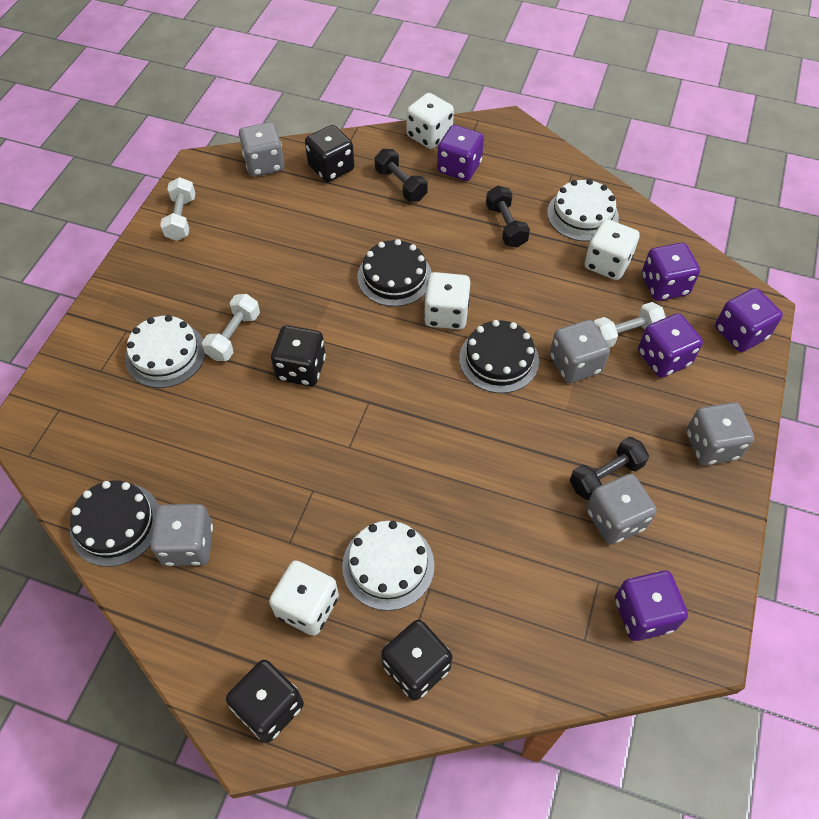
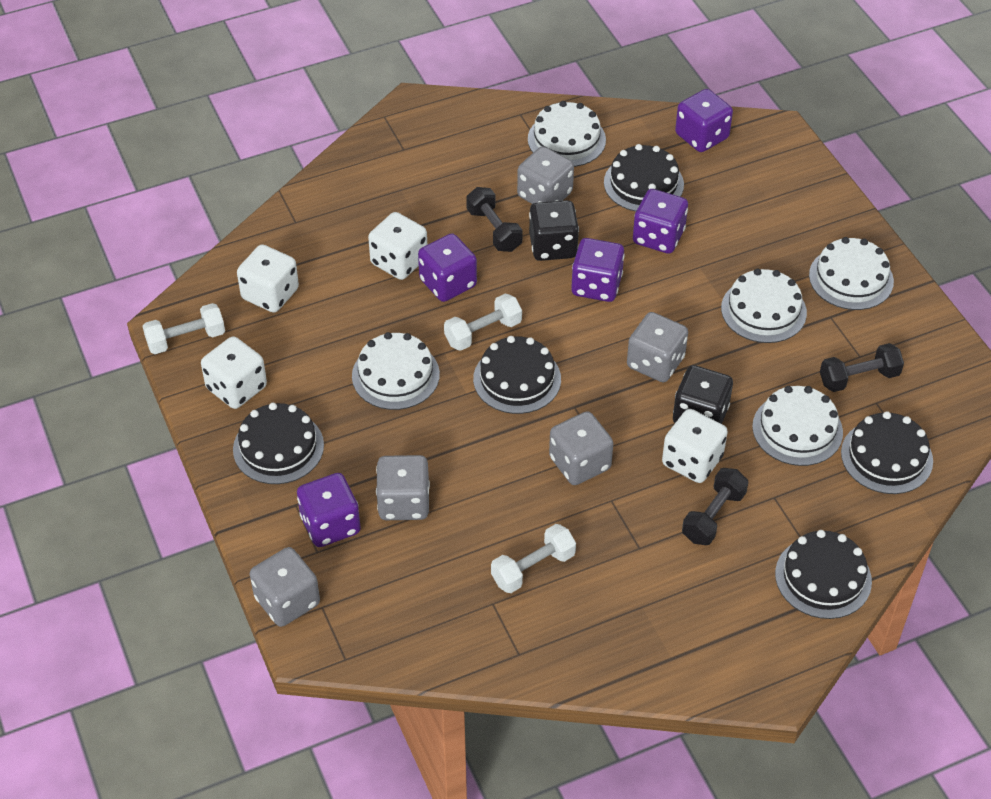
black cake: 3 -> 5
black dice: 4 -> 2
white cake: 3 -> 5

